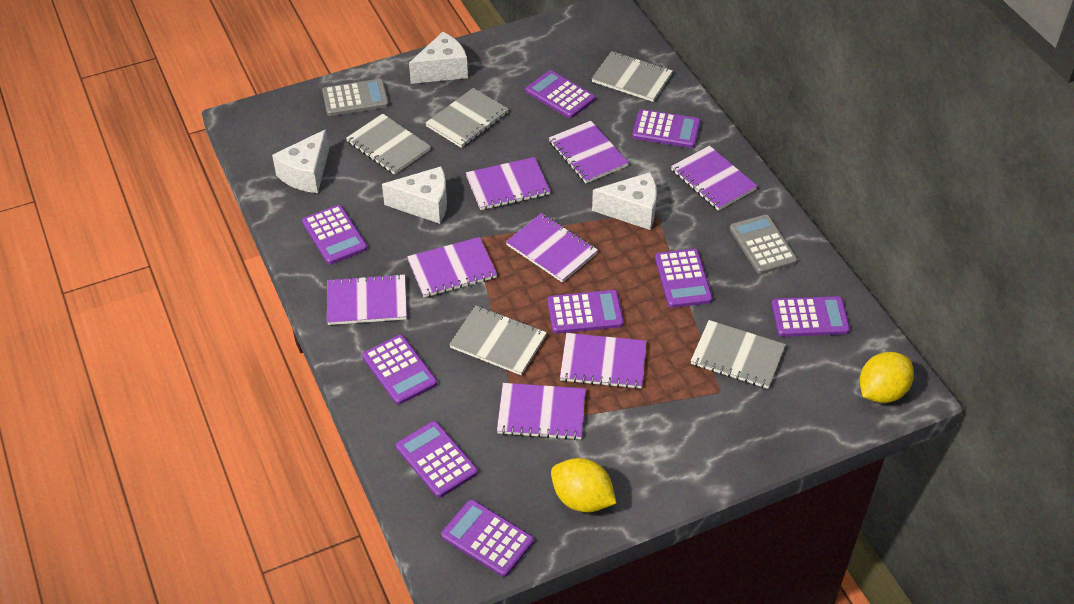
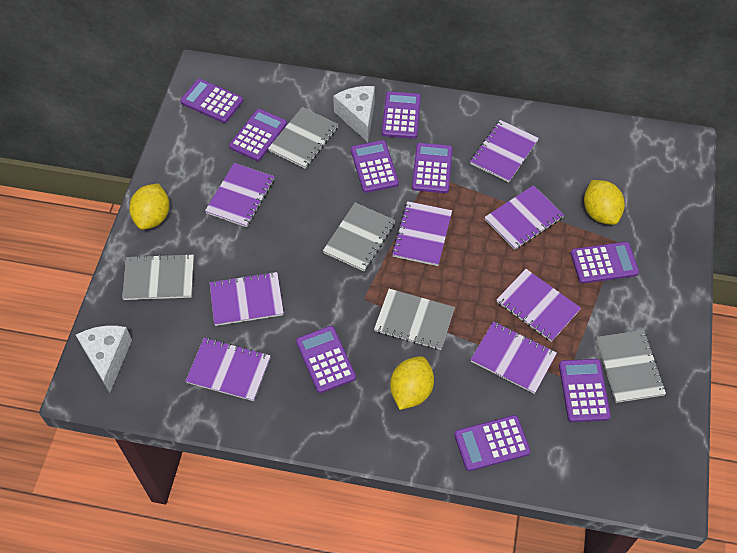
grey calculator: 2 -> 0
white cheese: 4 -> 2
yellow lemon: 2 -> 3

